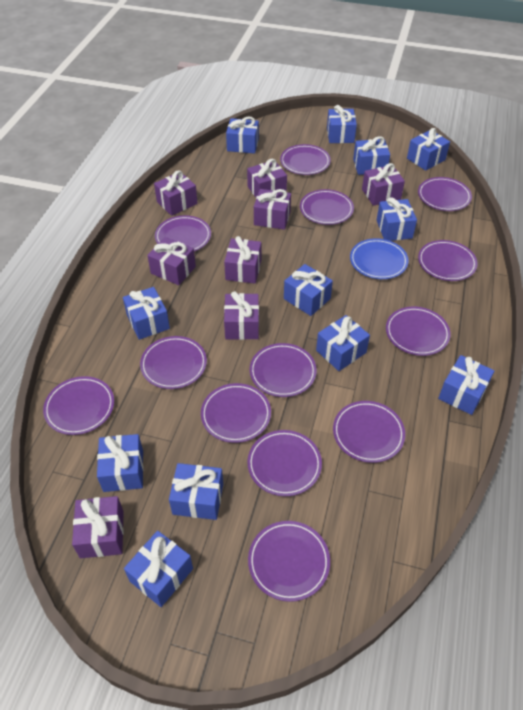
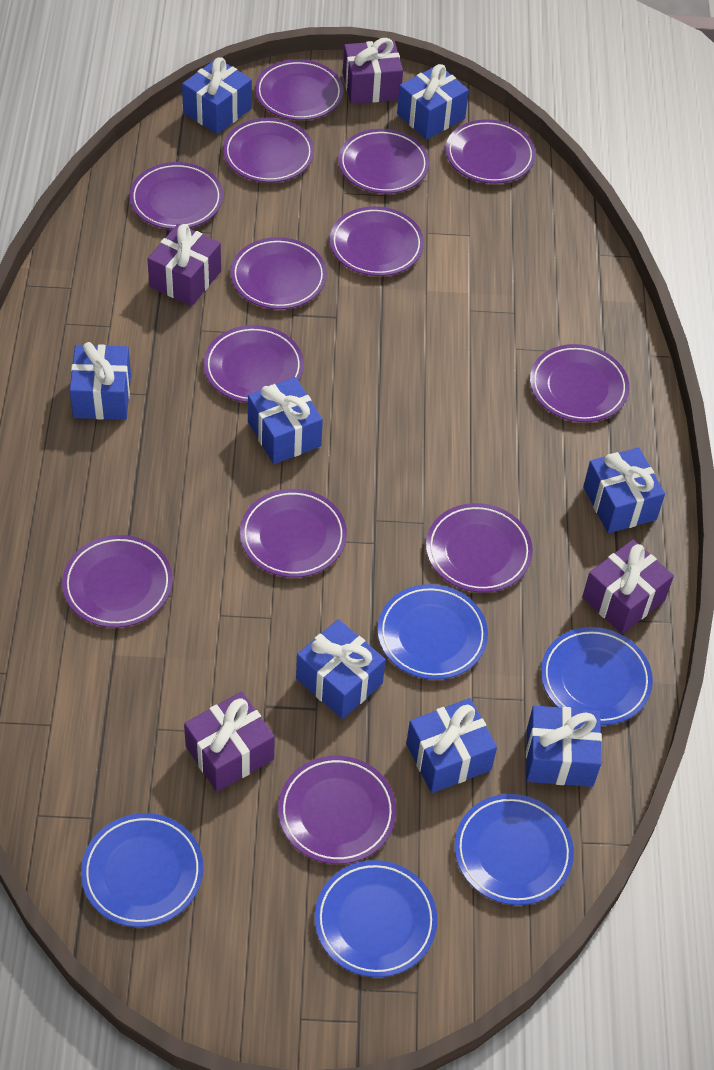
blue gift: 12 -> 8
blue plate: 1 -> 5
purple gift: 8 -> 4

